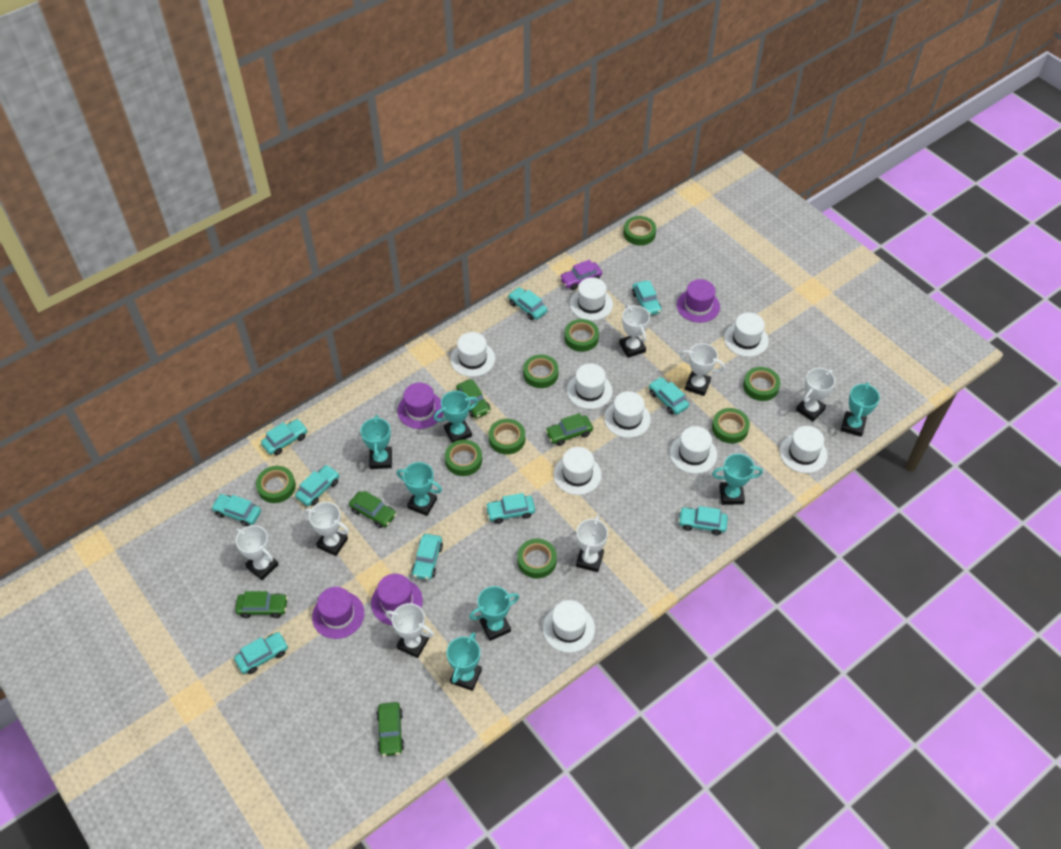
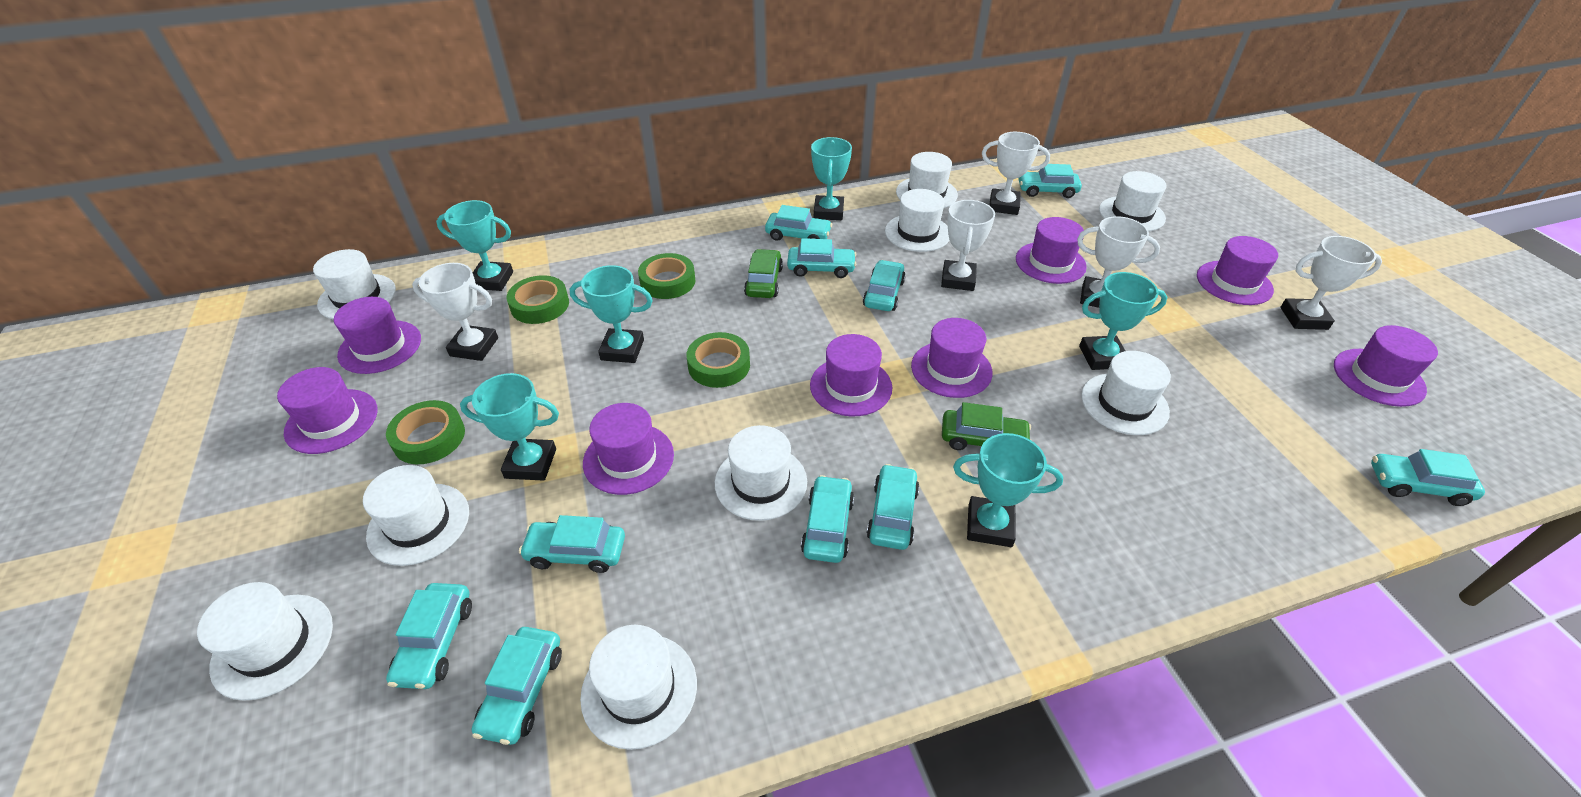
green car: 5 -> 2
green tape: 9 -> 4
purple car: 1 -> 0
purple hat: 4 -> 8
turquoise trophy: 7 -> 6
white trophy: 7 -> 5

